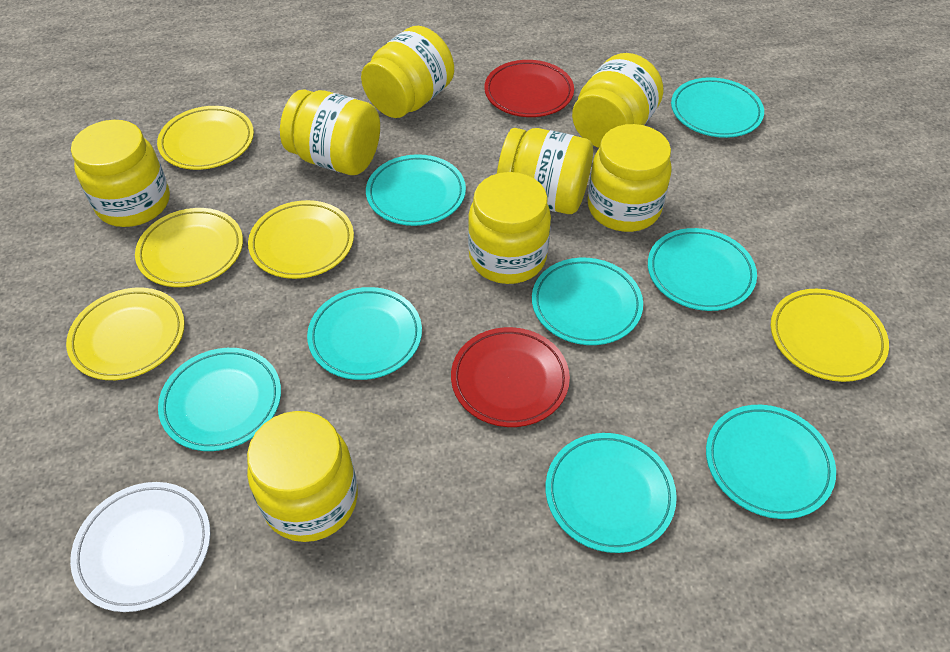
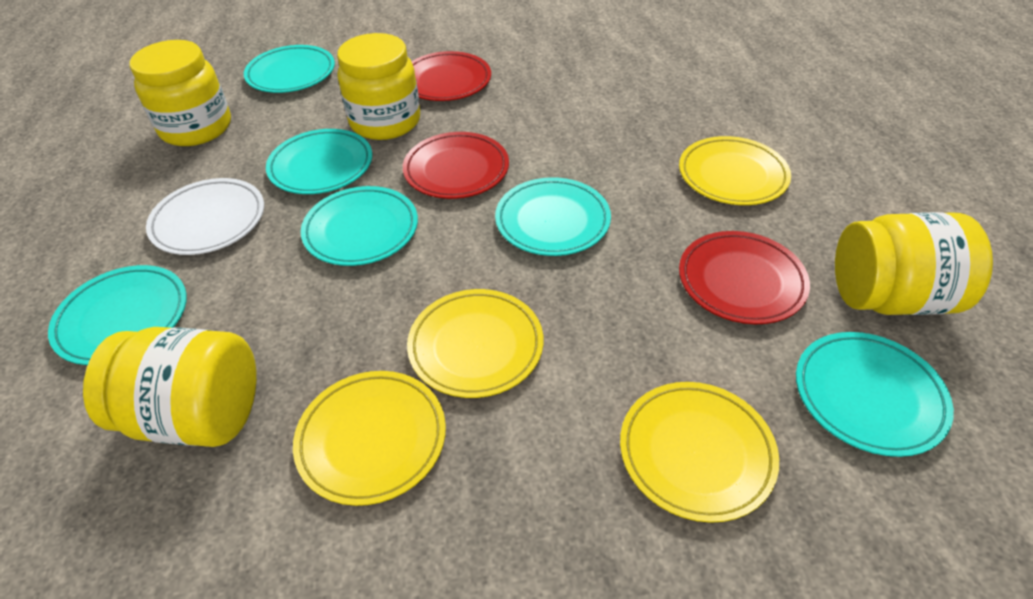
red plate: 2 -> 3
turquoise plate: 8 -> 6
yellow jar: 8 -> 4
yellow plate: 5 -> 4

